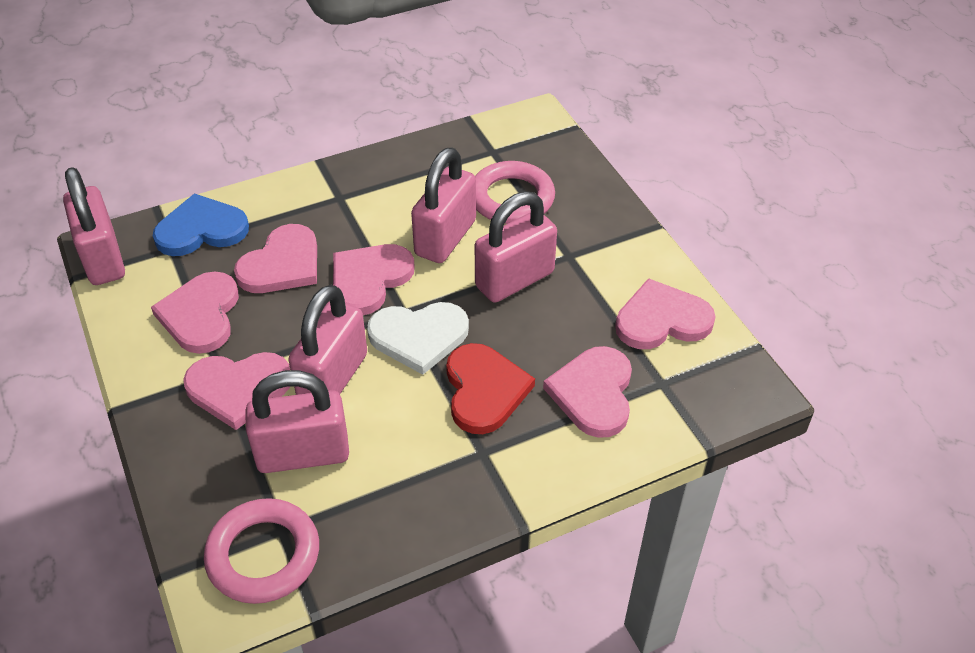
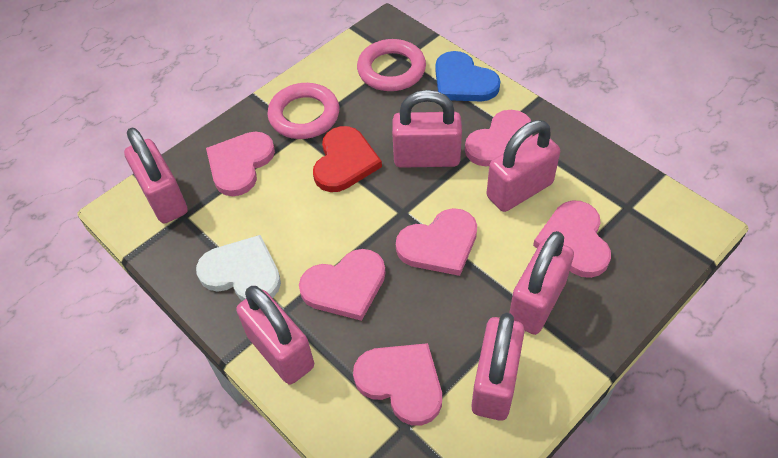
pink padlock: 5 -> 6

